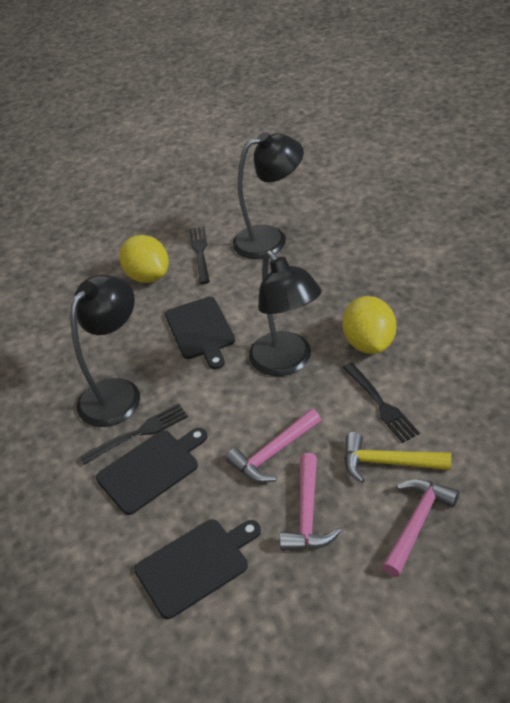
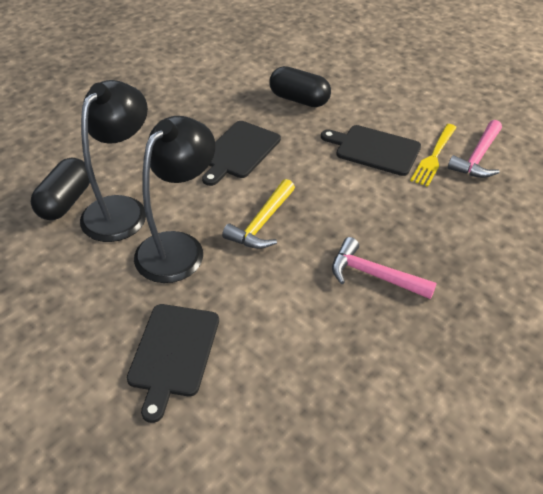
black capsule: 0 -> 2
black fork: 3 -> 0
black lamp: 3 -> 2
pink hammer: 3 -> 2
yellow fork: 0 -> 1
yellow lemon: 2 -> 0

